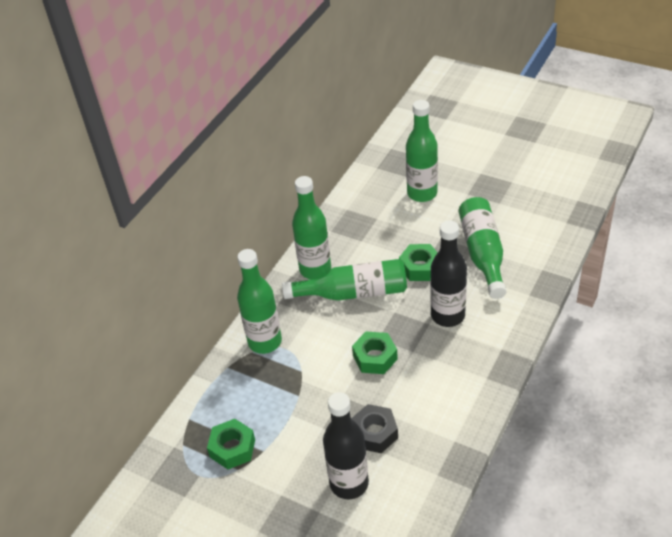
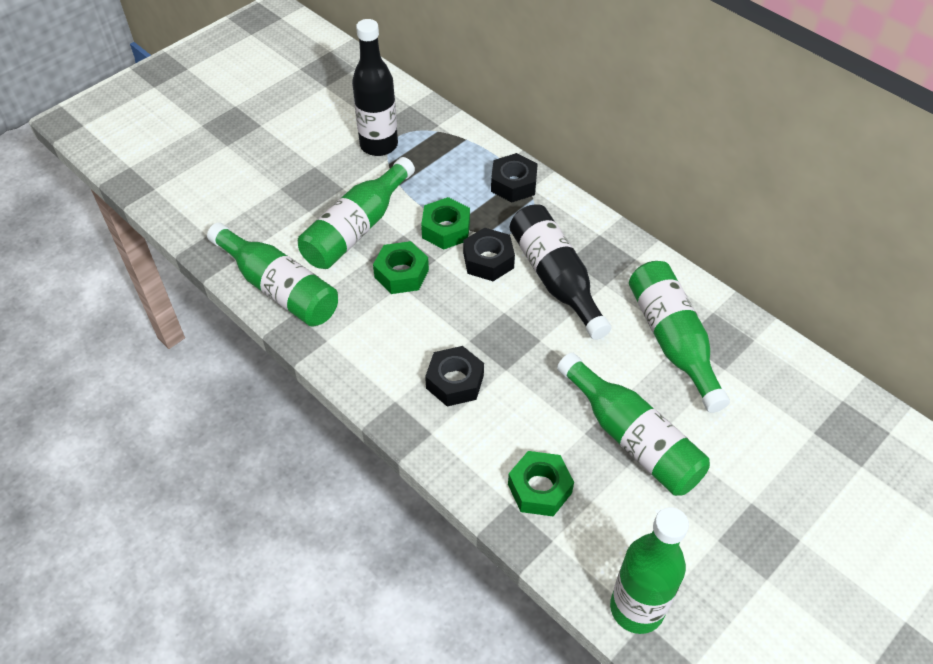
black nut: 1 -> 3

